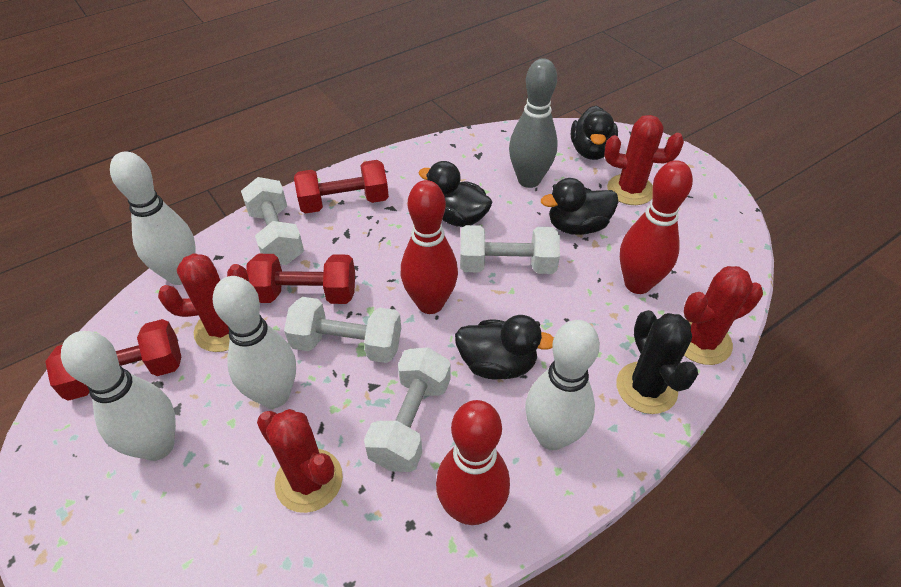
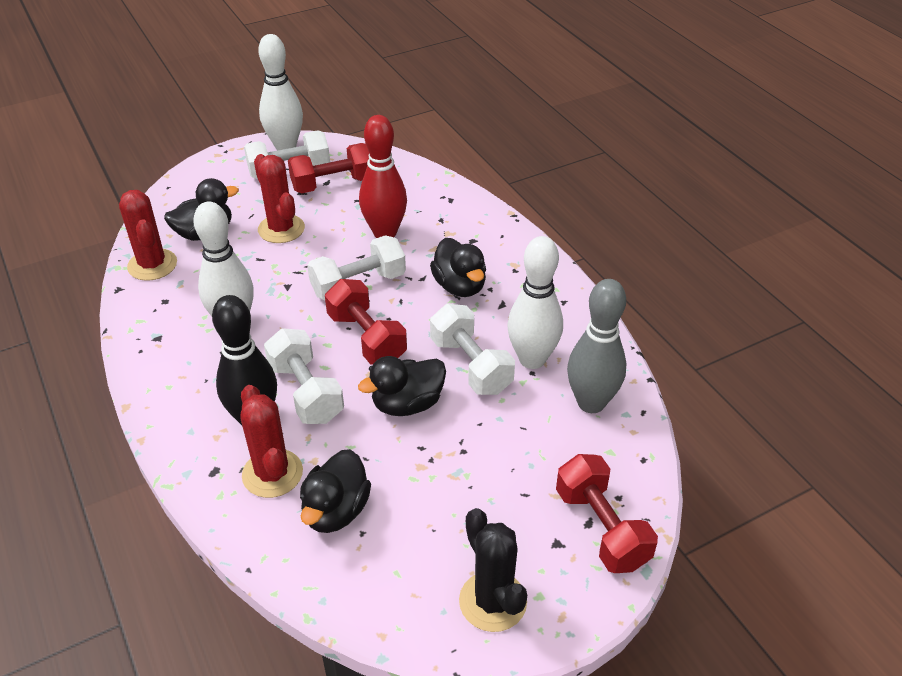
black bowling pin: 0 -> 1
red bowling pin: 3 -> 1
red cactus: 4 -> 3
white bowling pin: 4 -> 3

